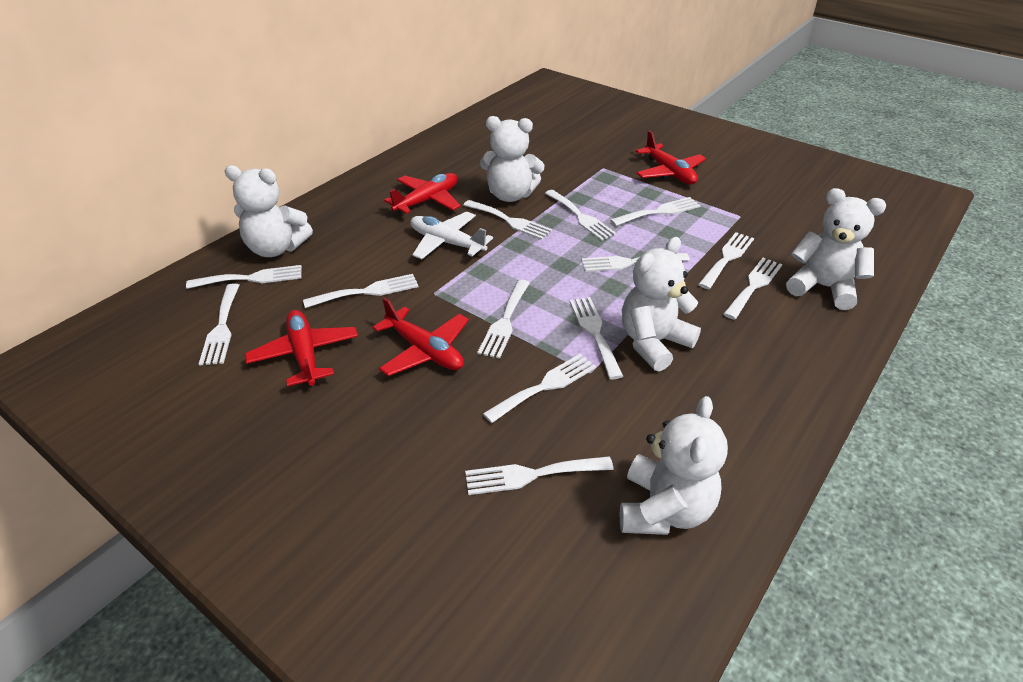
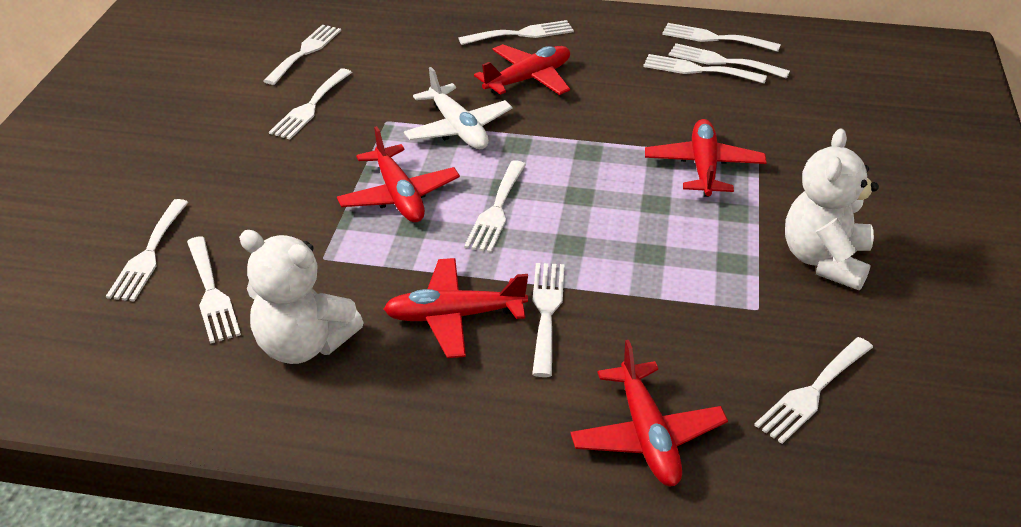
red plane: 4 -> 5
white fork: 13 -> 11
white teddy bear: 5 -> 2

